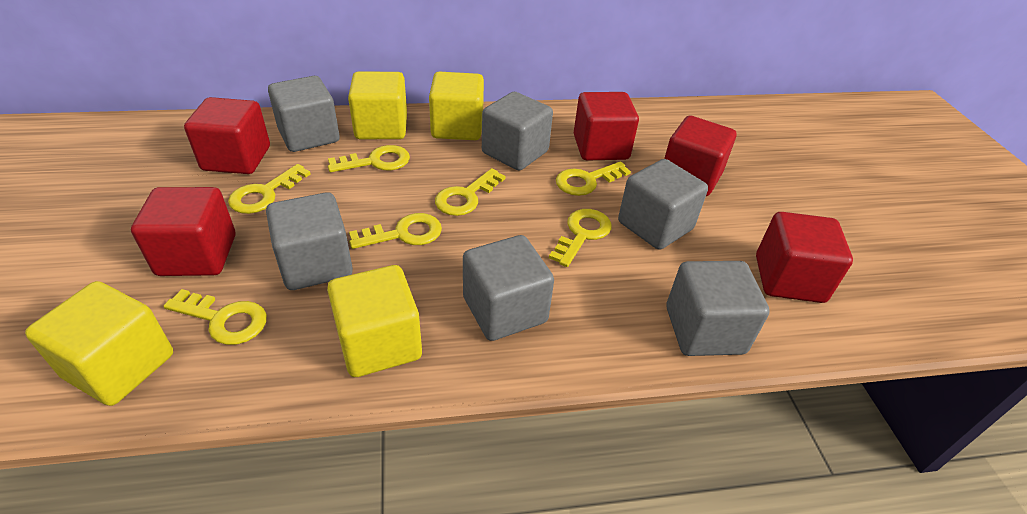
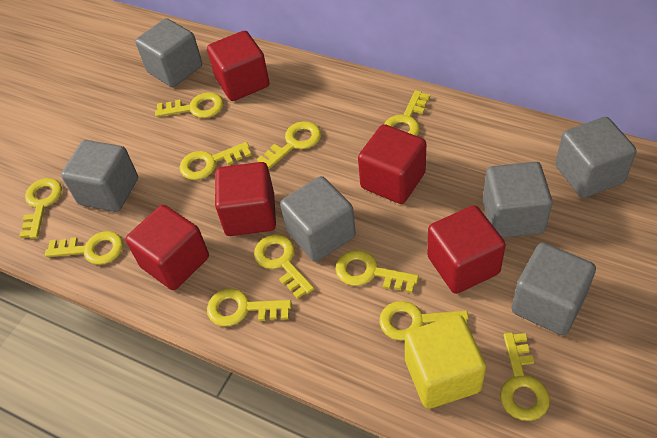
yellow cube: 4 -> 1
yellow key: 7 -> 11

